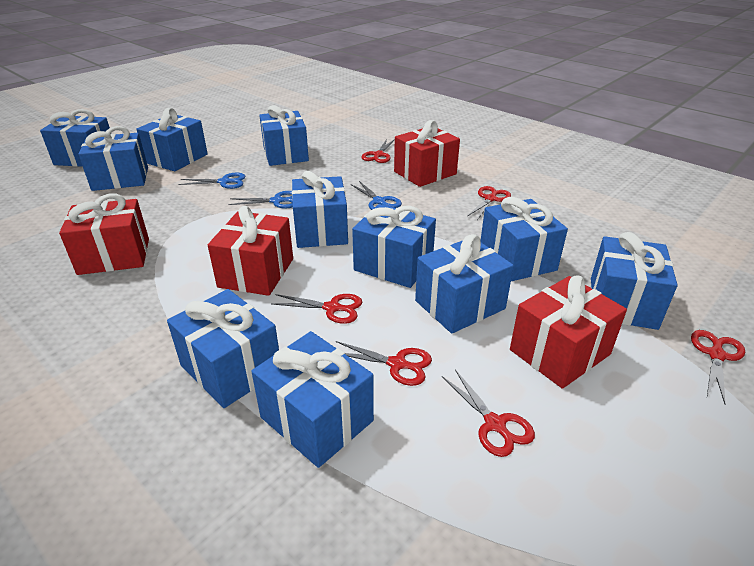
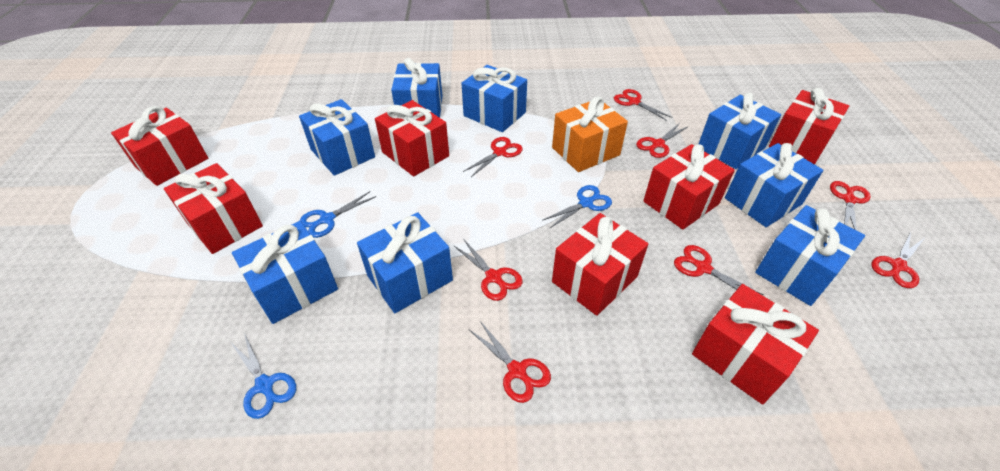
blue gift: 11 -> 8
orange gift: 0 -> 1
red gift: 4 -> 7
red scissors: 6 -> 8

